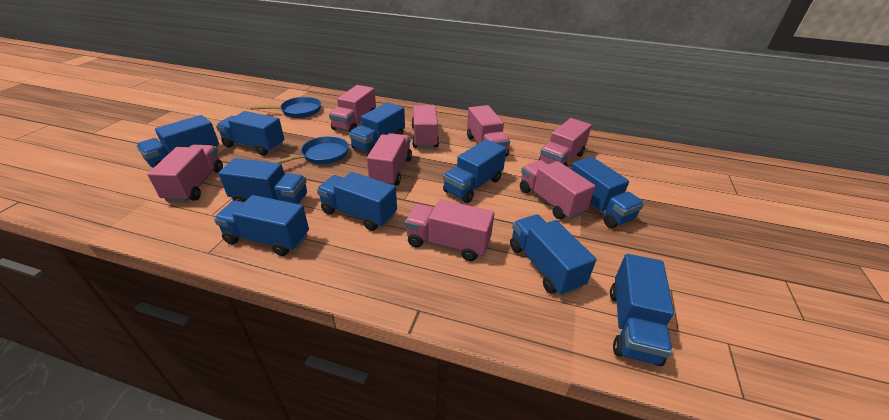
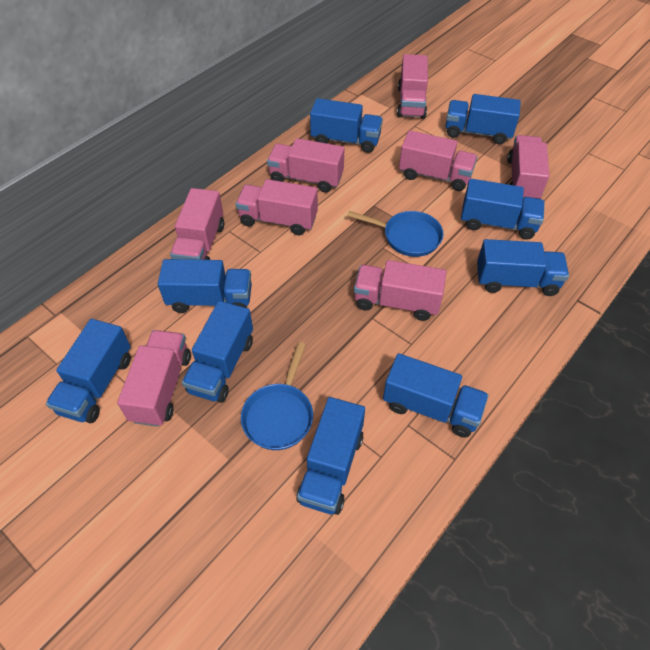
blue truck: 10 -> 9

